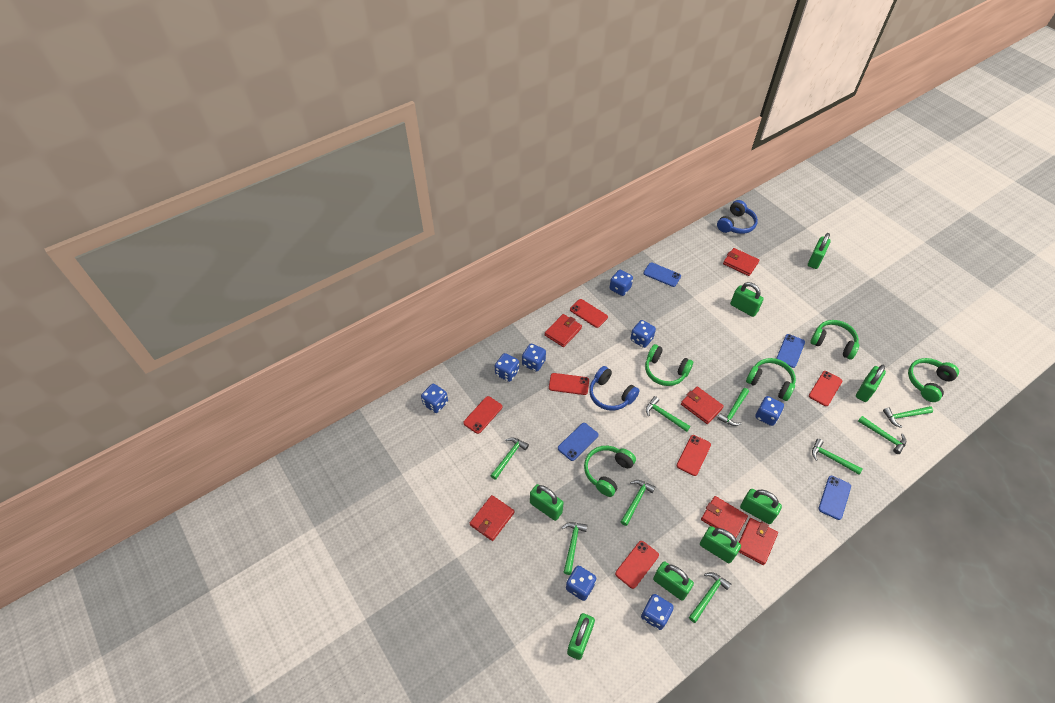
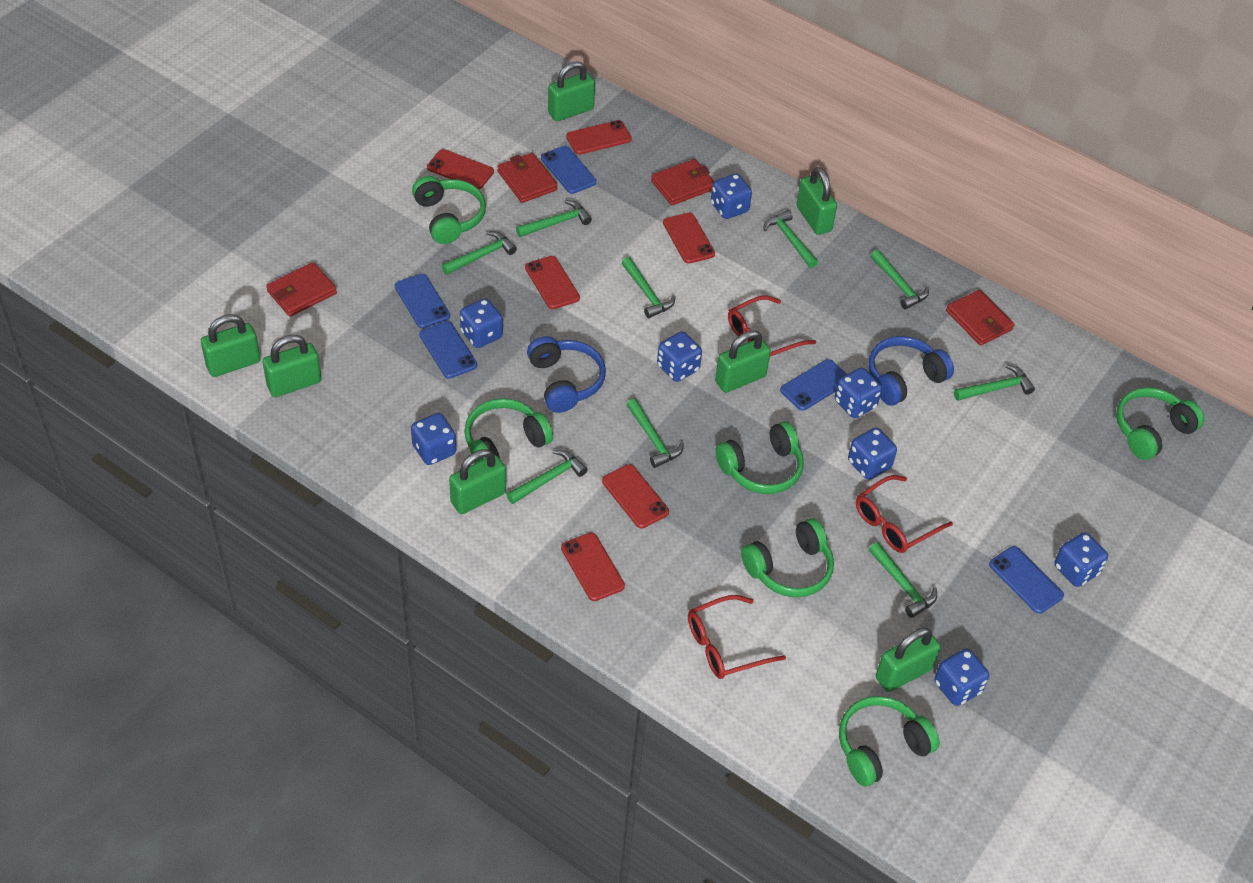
blue phone: 4 -> 5
green headphones: 5 -> 6
green padlock: 8 -> 7
red glasses: 0 -> 3
red wallet: 6 -> 4

